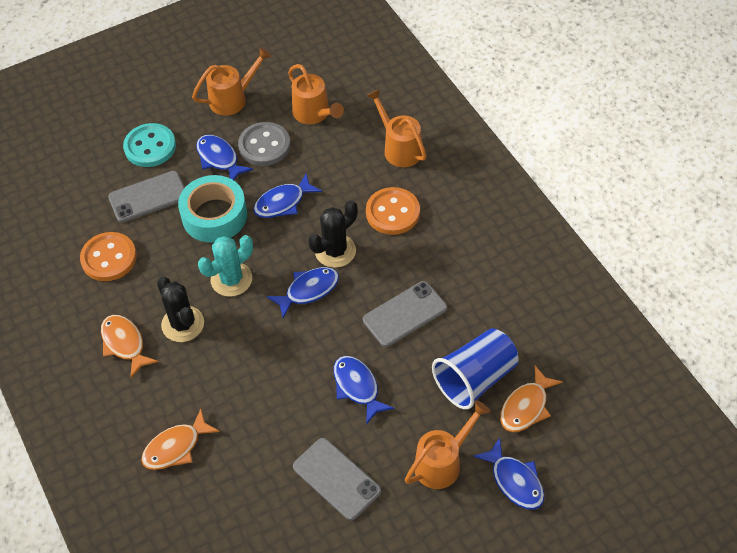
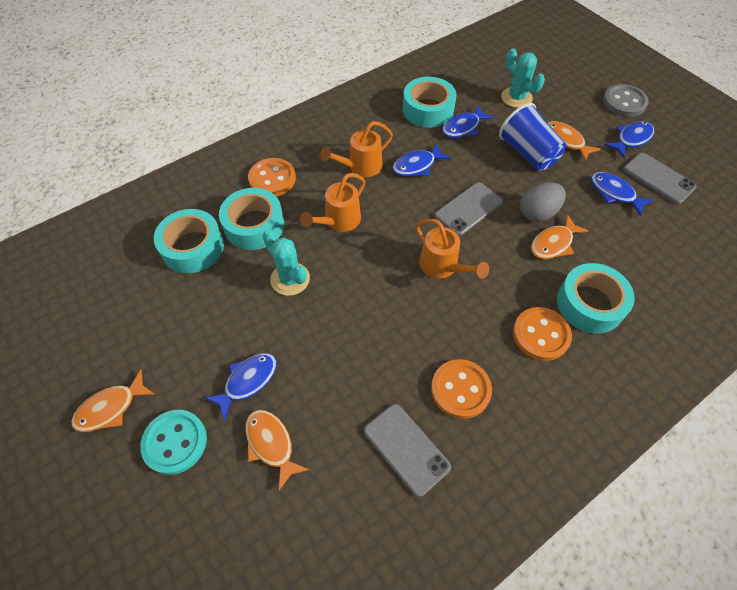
black cactus: 2 -> 0
grey egg: 0 -> 1
orange button: 2 -> 3
orange fish: 3 -> 4
orange watering can: 4 -> 3
turquoise cactus: 1 -> 2
turquoise tape: 1 -> 4

